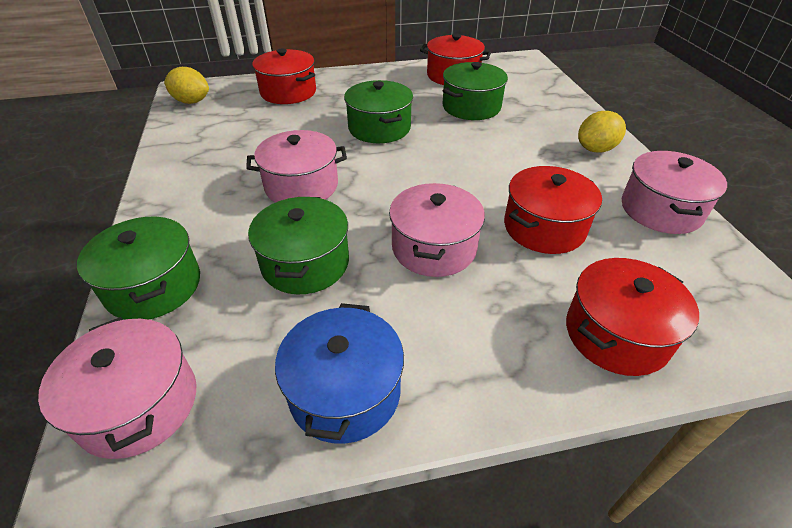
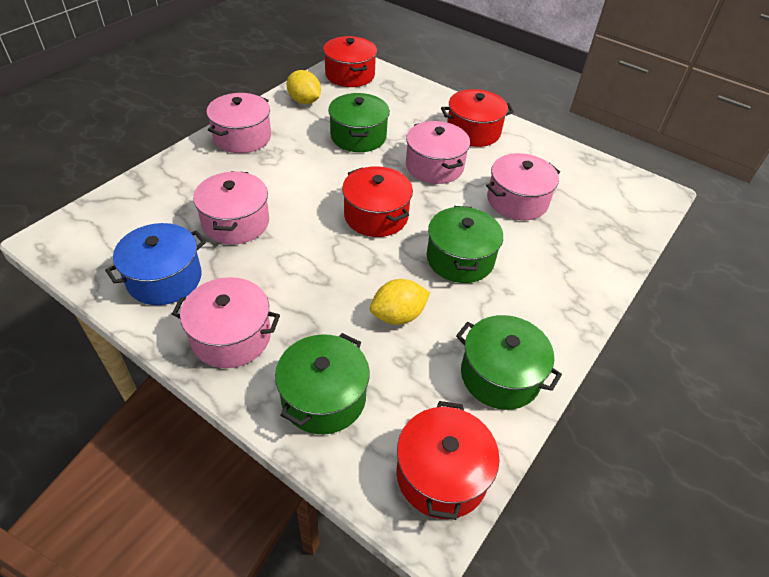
pink pot: 4 -> 5

